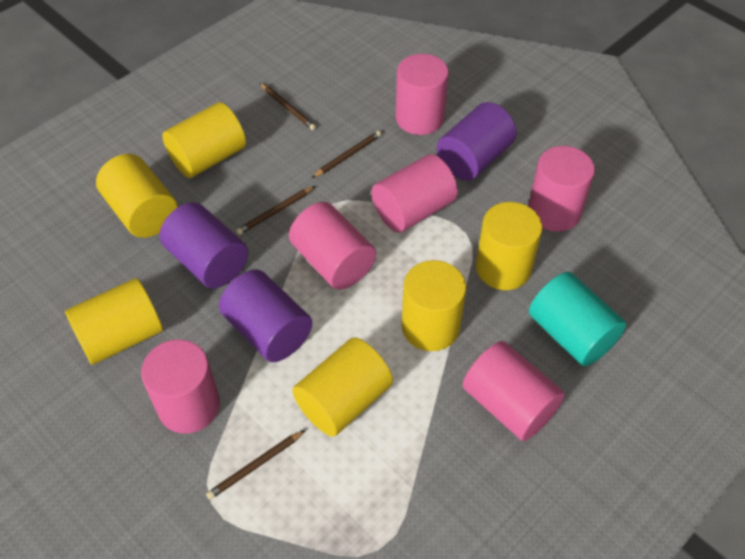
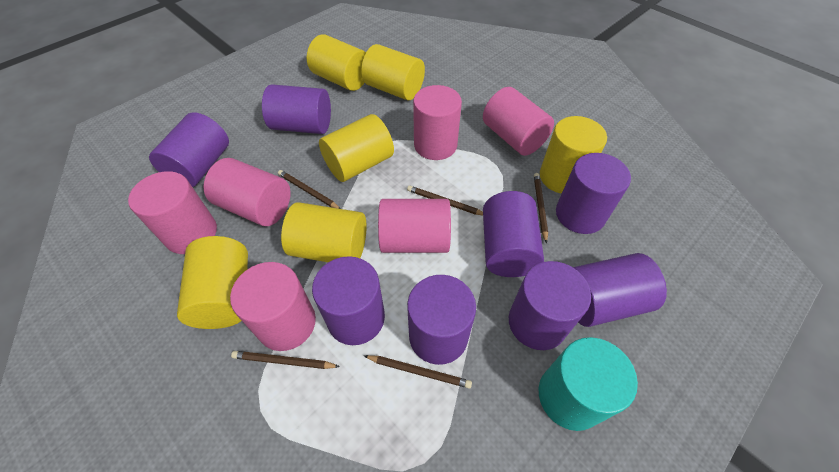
brown pencil: 4 -> 5
purple cylinder: 3 -> 8

